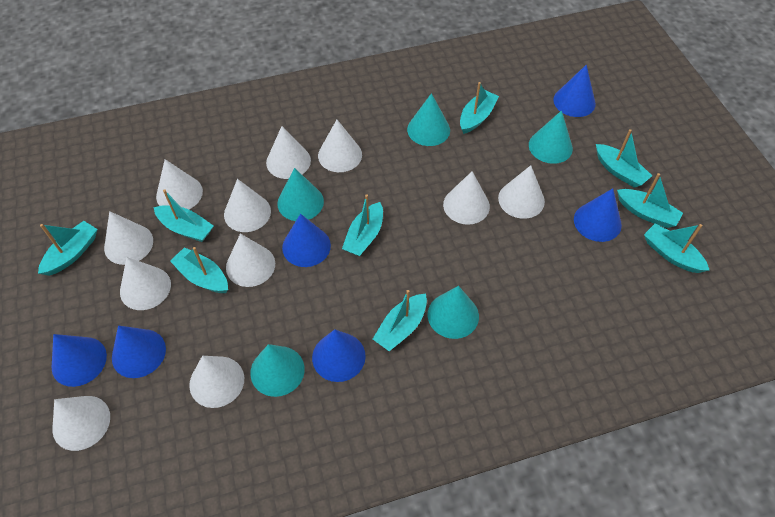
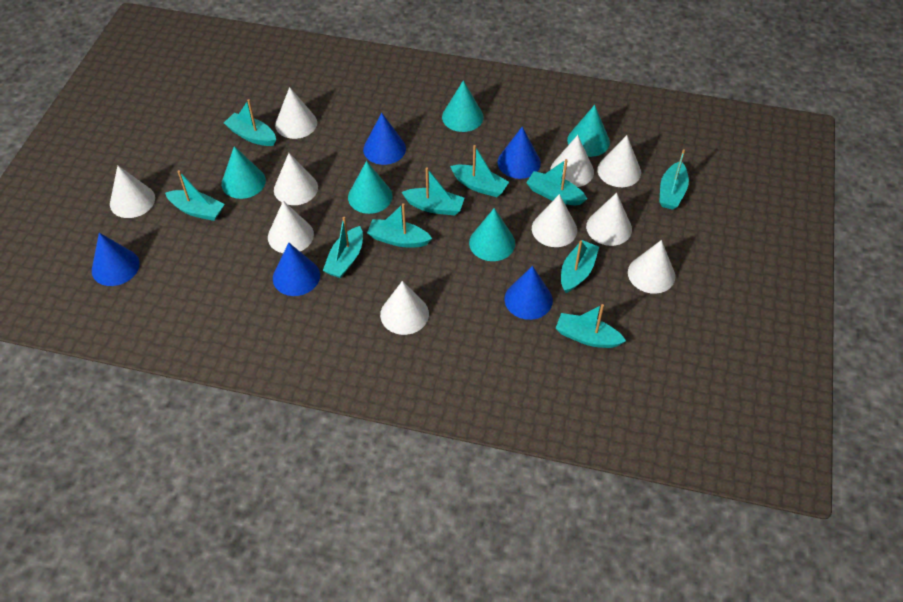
blue cone: 6 -> 5
turquoise boat: 9 -> 10
white cone: 11 -> 10

